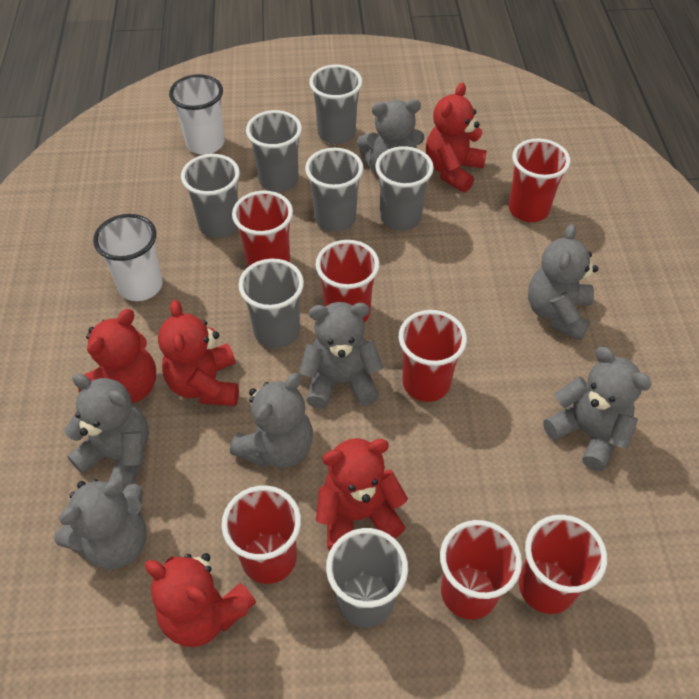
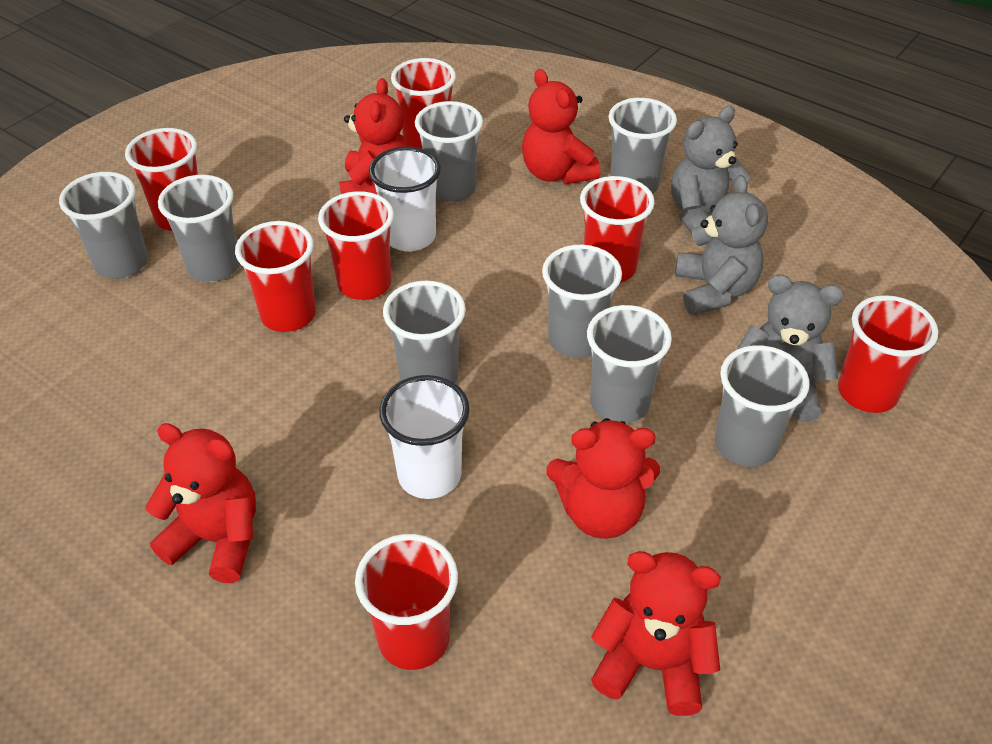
grey cup: 7 -> 8
grey teddy bear: 7 -> 3

